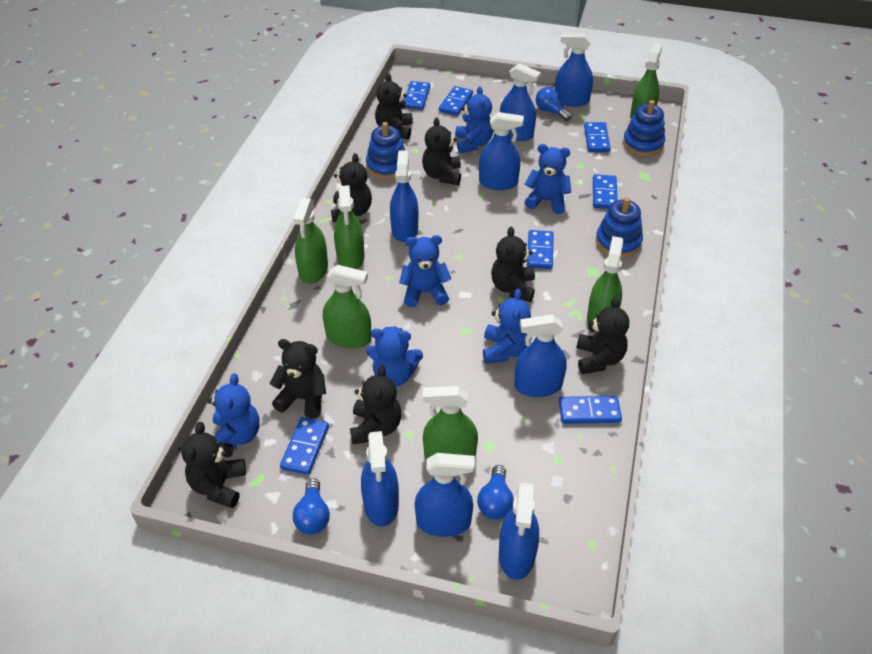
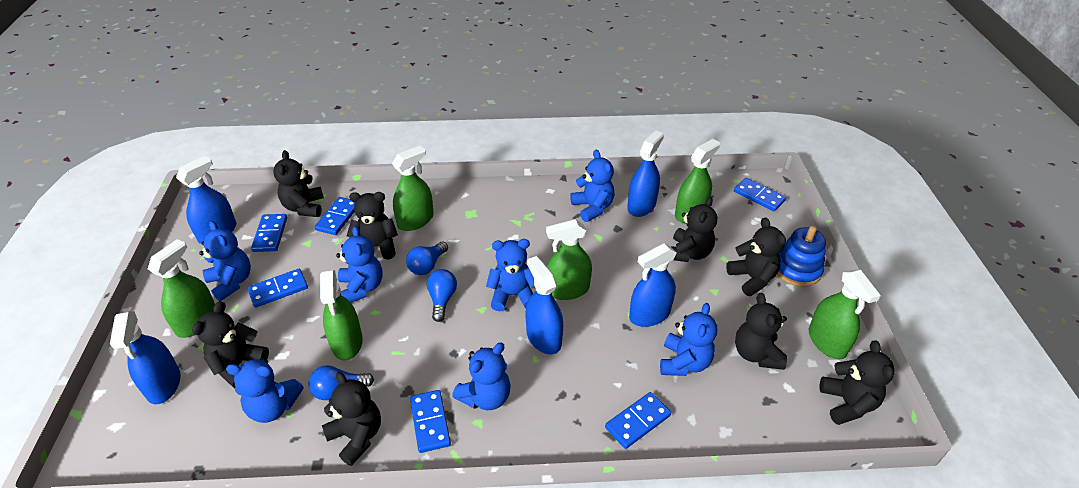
blue domino: 7 -> 6
blue spray bottle: 8 -> 5
blue stacking toy: 3 -> 1
blue teddy bear: 6 -> 7

